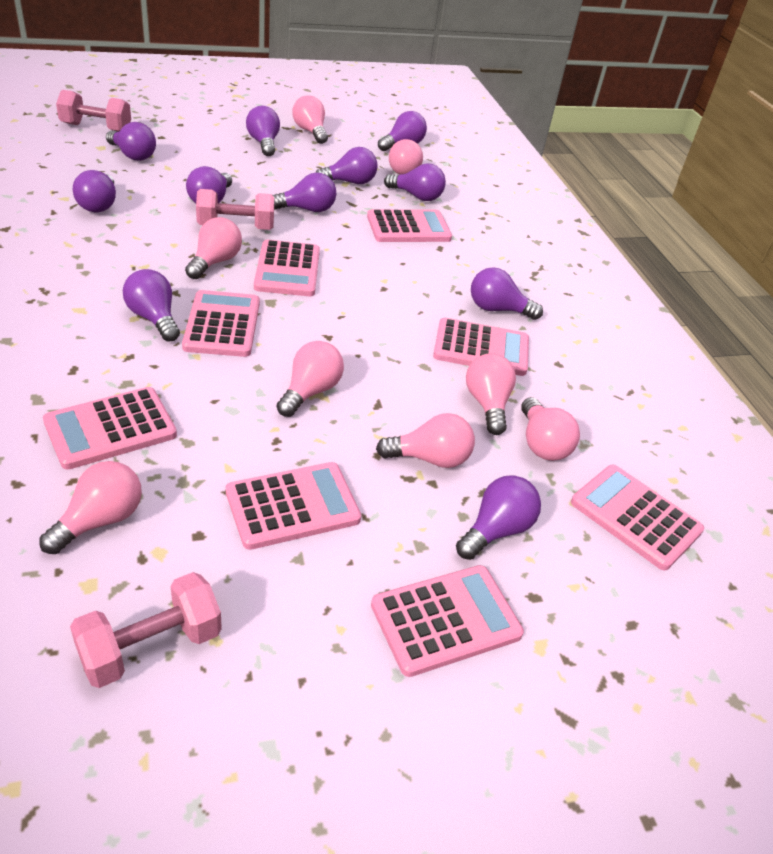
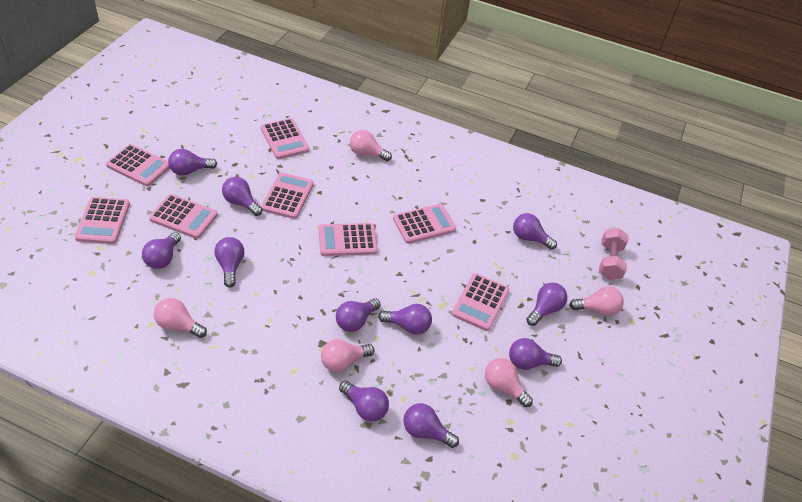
pink dumbbell: 3 -> 1
pink light bulb: 8 -> 5

